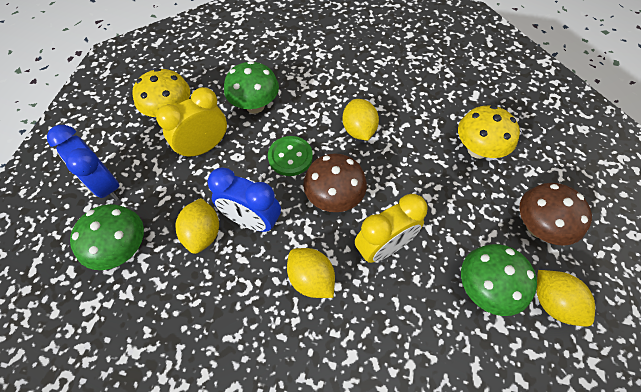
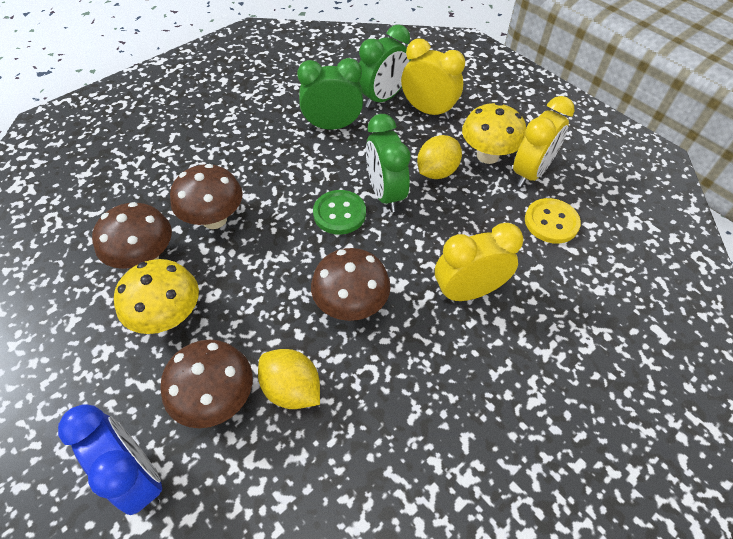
blue clock: 2 -> 1
brown mushroom: 2 -> 4
green clock: 0 -> 3
green mushroom: 3 -> 0
yellow button: 0 -> 1
yellow clock: 2 -> 3
yellow lemon: 4 -> 2

